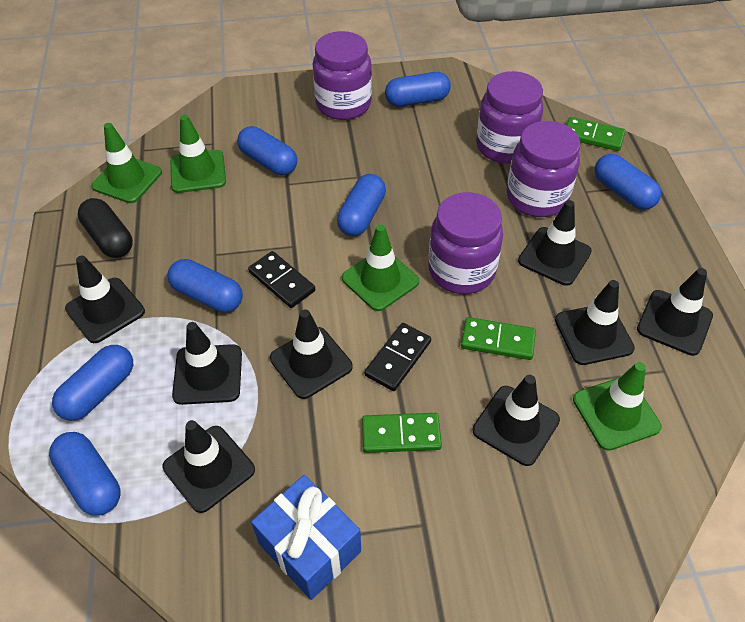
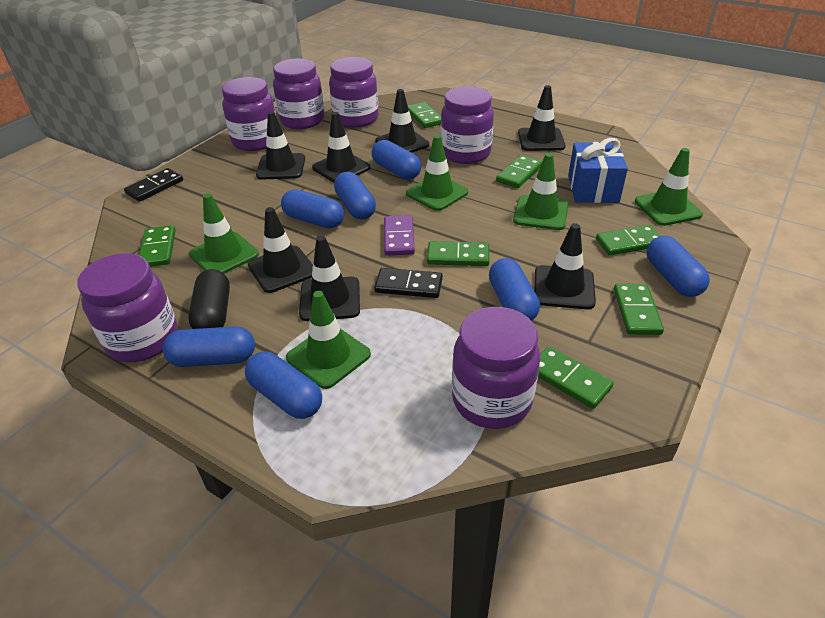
black traffic cone: 8 -> 7
green domino: 3 -> 7
green traffic cone: 4 -> 5
purple domino: 0 -> 1
purple jar: 4 -> 6

